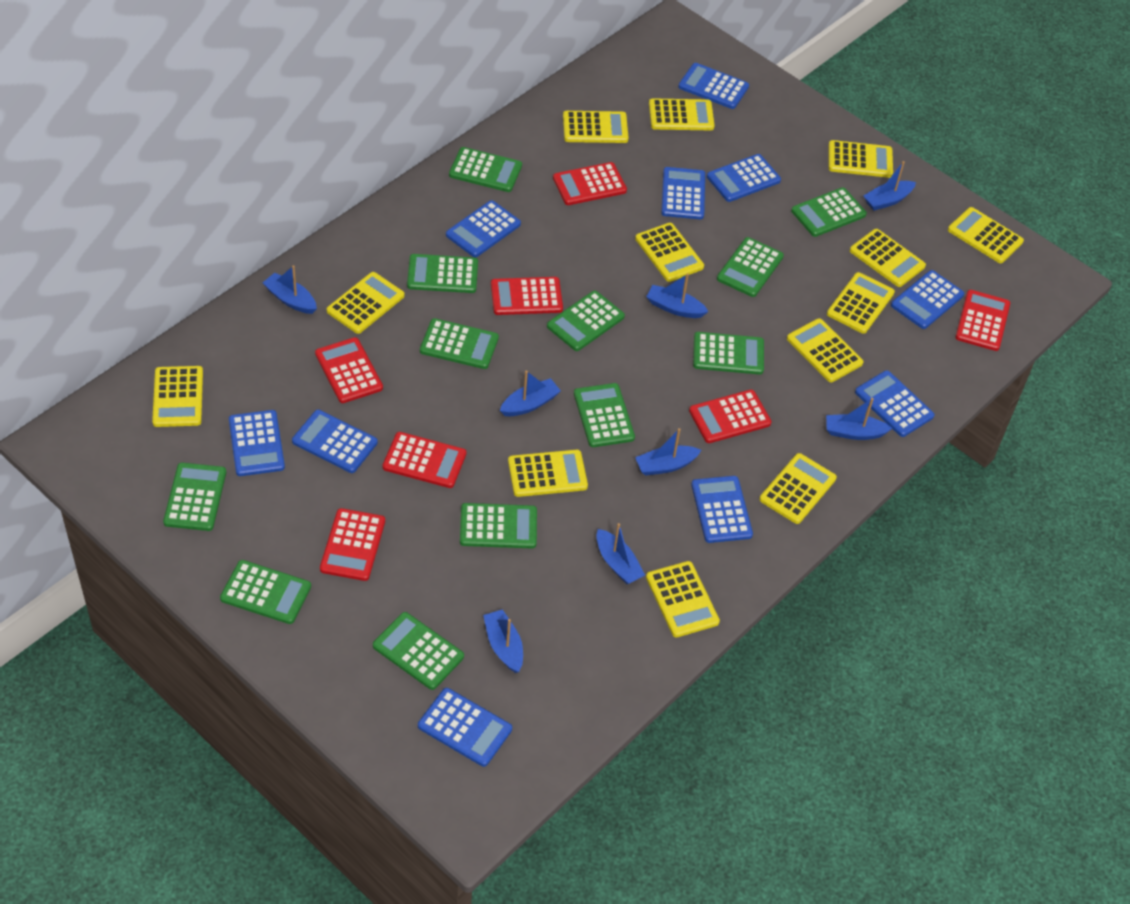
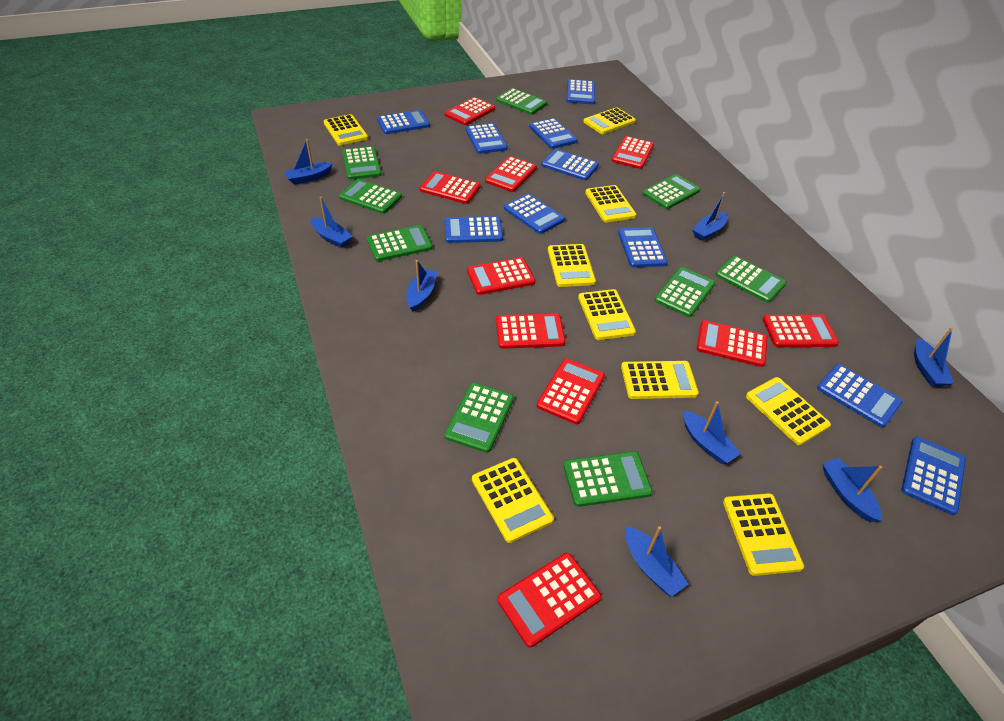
green calculator: 12 -> 9
red calculator: 7 -> 10
yellow calculator: 13 -> 9

